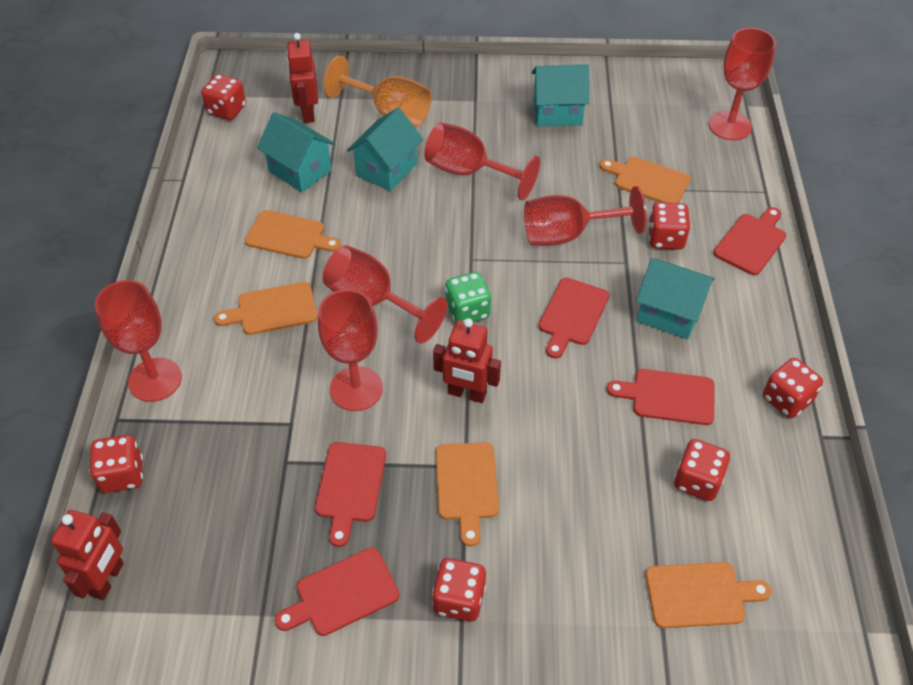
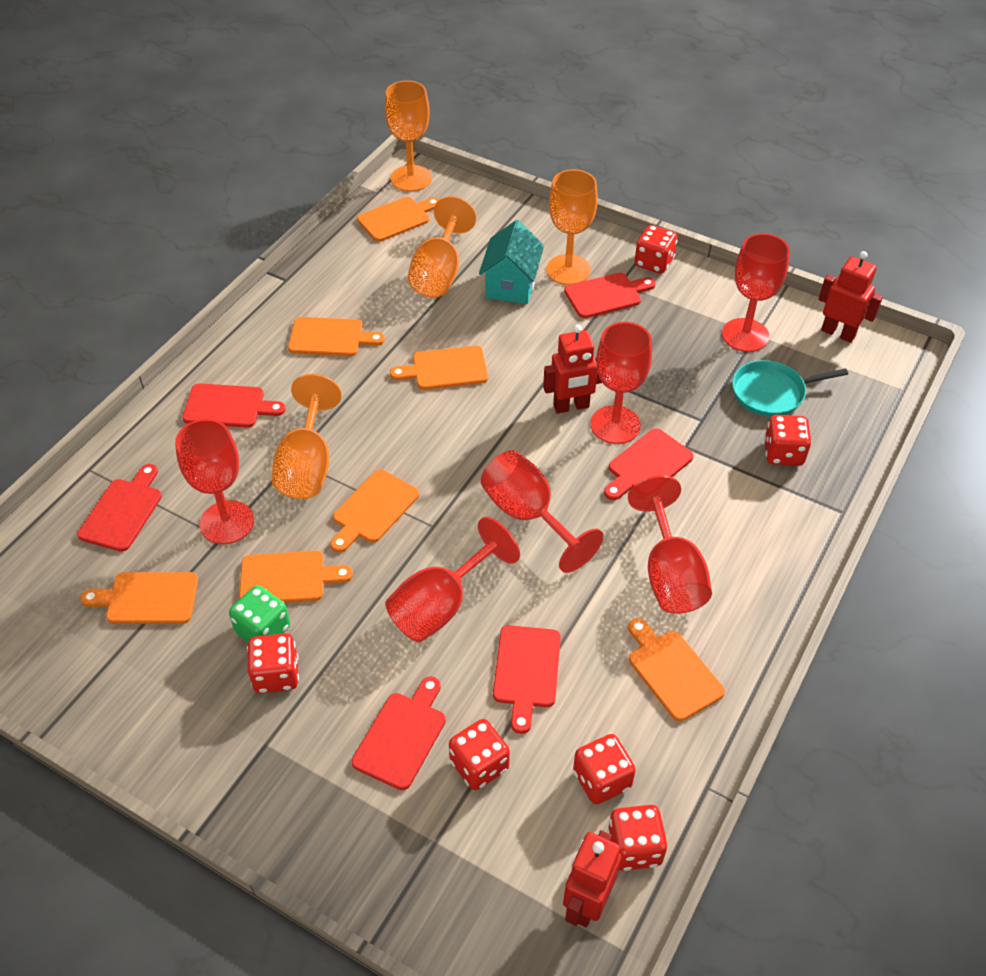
orange cutting board: 5 -> 7
orange goblet: 1 -> 4
red cutting board: 5 -> 6
turquoise house: 4 -> 1
turquoise pan: 0 -> 1

